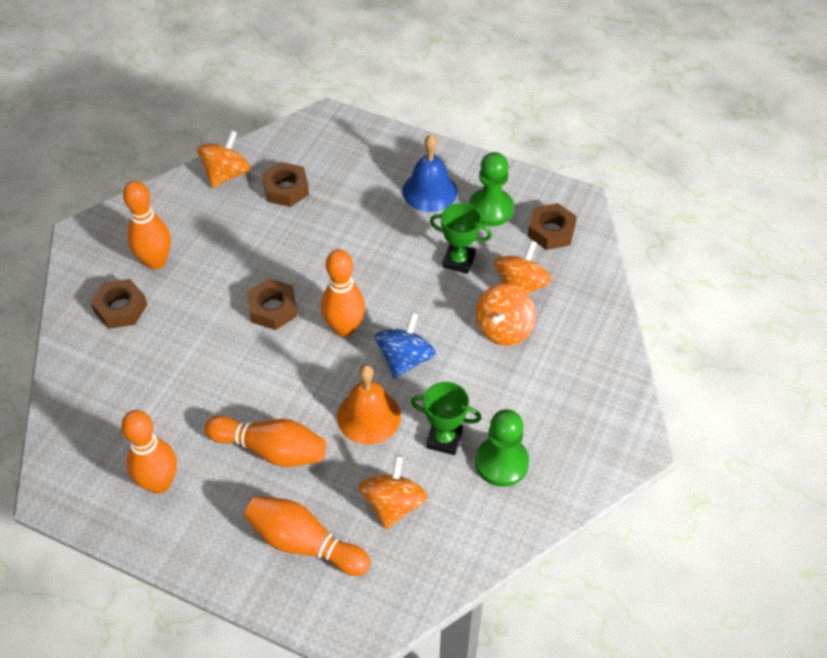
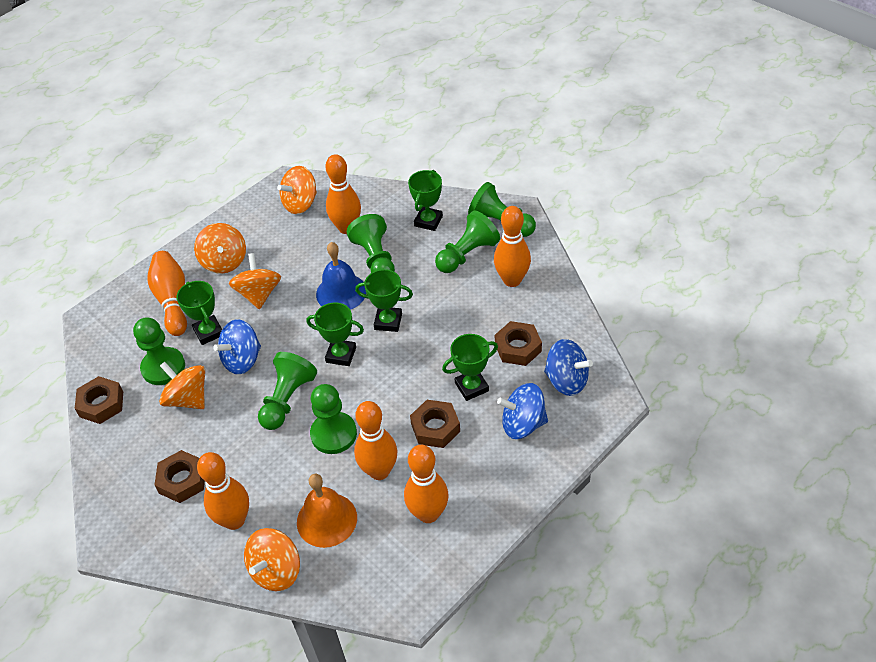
blue spinning top: 1 -> 3
green pawn: 2 -> 6
green trophy: 2 -> 5
orange bowling pin: 5 -> 6
orange spinning top: 4 -> 5

